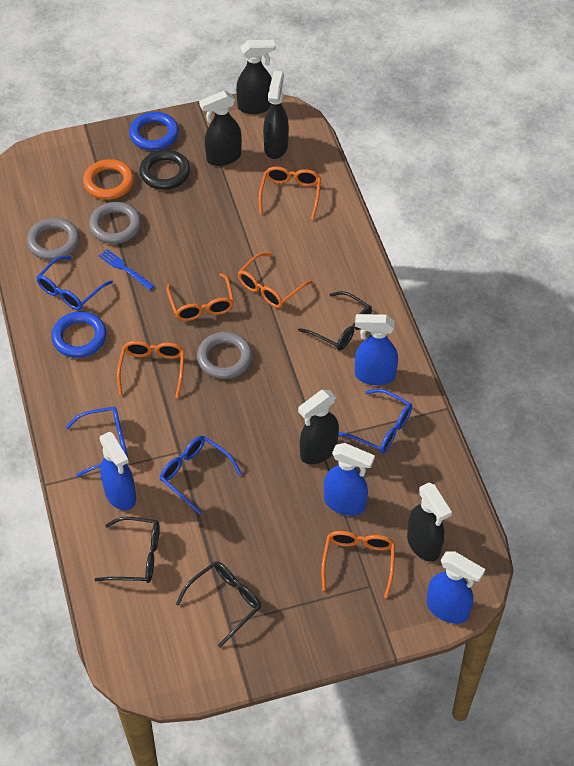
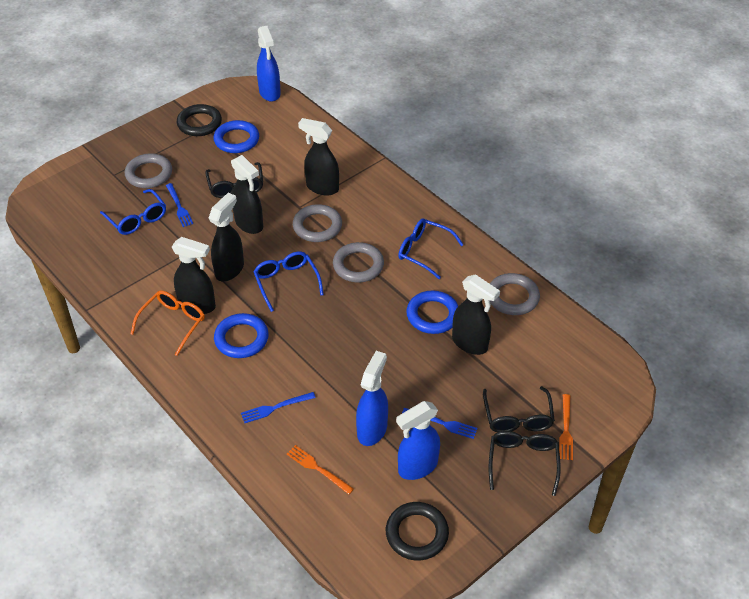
black ring: 1 -> 2
blue fork: 1 -> 3
blue glasses: 4 -> 3
blue ring: 2 -> 3
blue spray bottle: 4 -> 3
grey ring: 3 -> 4
orange fork: 0 -> 2
orange glasses: 5 -> 1
orange ring: 1 -> 0

